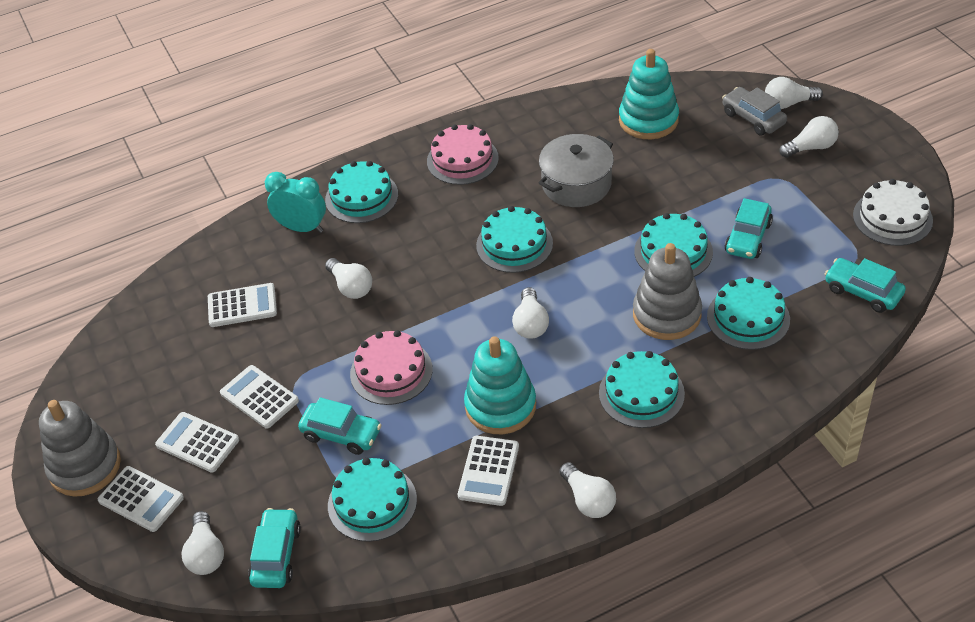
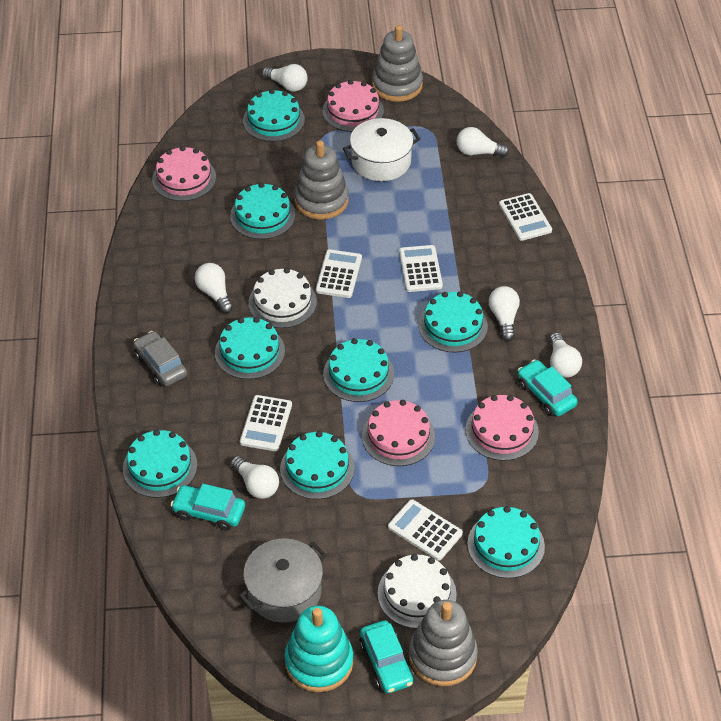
grey stacking toy: 2 -> 3
pink cake: 2 -> 4
turquoise cake: 6 -> 8
turquoise car: 4 -> 3
turquoise clock: 1 -> 0
turquoise stacking toy: 2 -> 1
white cake: 1 -> 2
white pot: 0 -> 1

